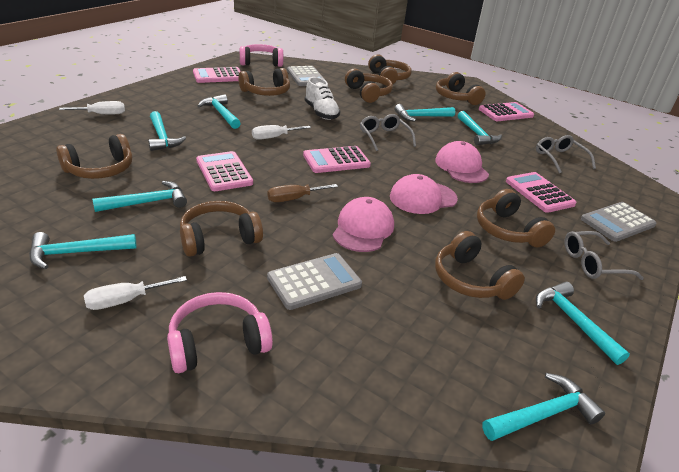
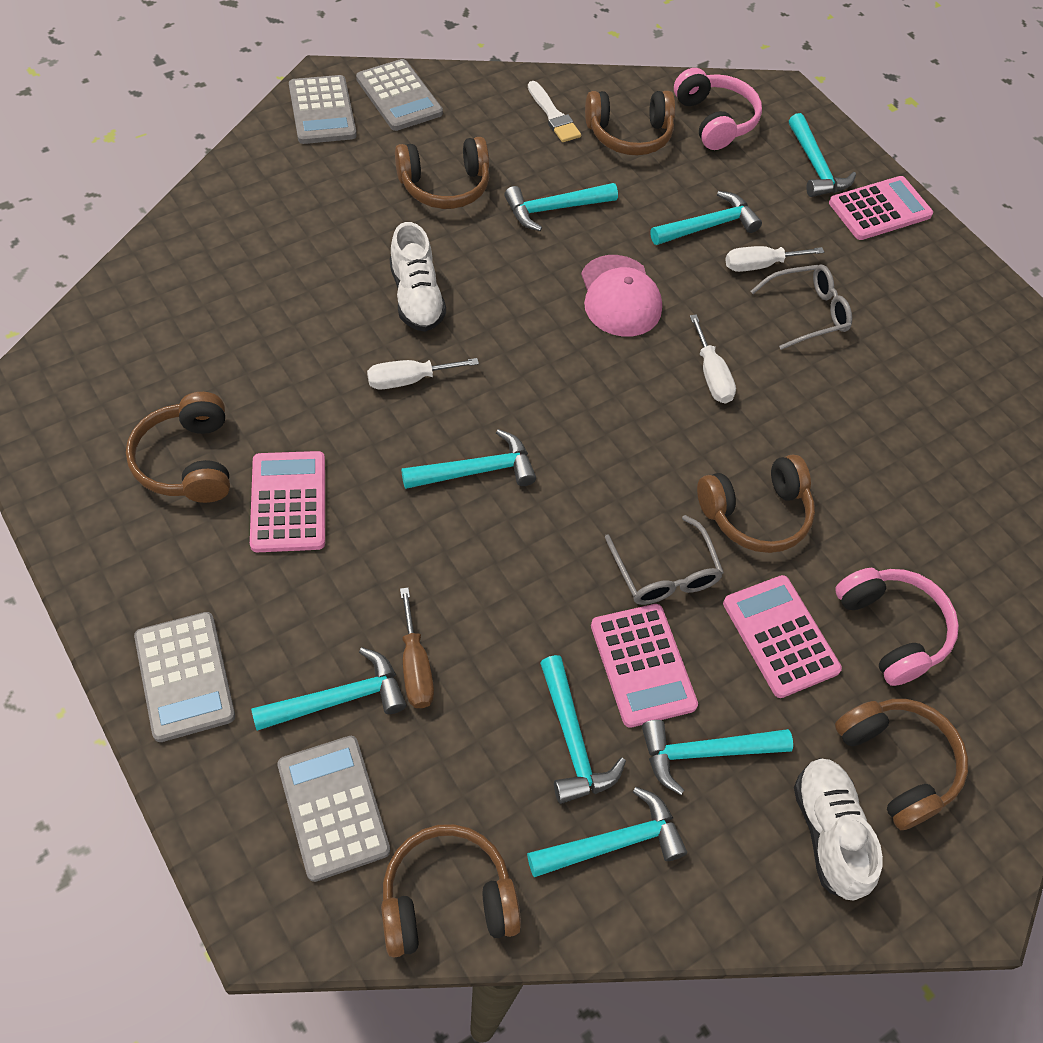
brown headphones: 8 -> 6
grey calculator: 3 -> 4
grey glasses: 3 -> 2
pink calculator: 5 -> 4
pink cap: 3 -> 1
white brush: 0 -> 1
white shoe: 1 -> 2

